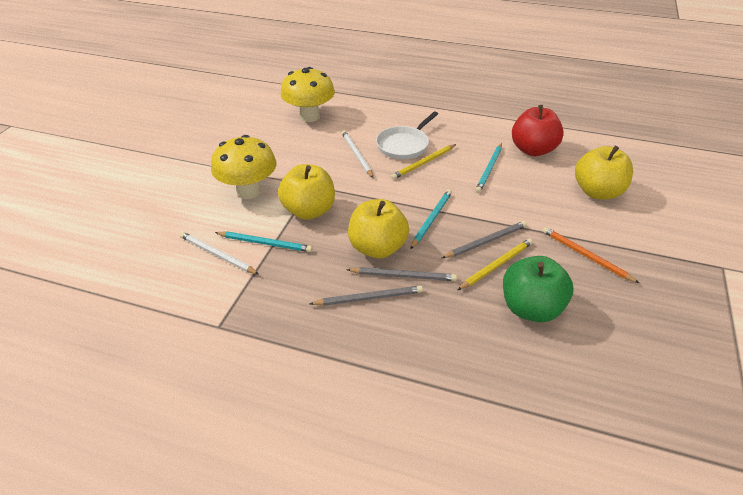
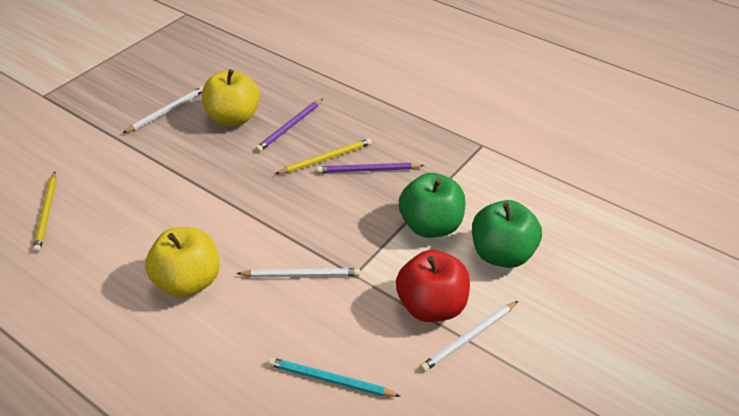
green apple: 1 -> 2
grey pencil: 3 -> 0
orange pencil: 1 -> 0
purple pencil: 0 -> 2
turquoise pencil: 3 -> 1
white pan: 1 -> 0
white pencil: 2 -> 3
yellow apple: 3 -> 2
yellow mushroom: 2 -> 0

